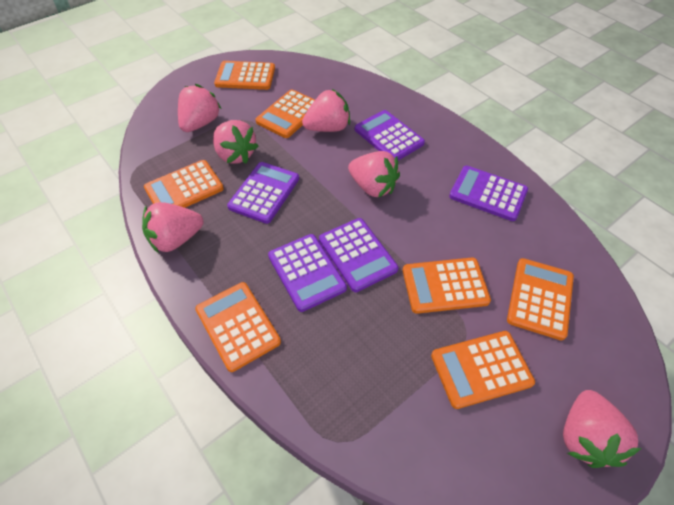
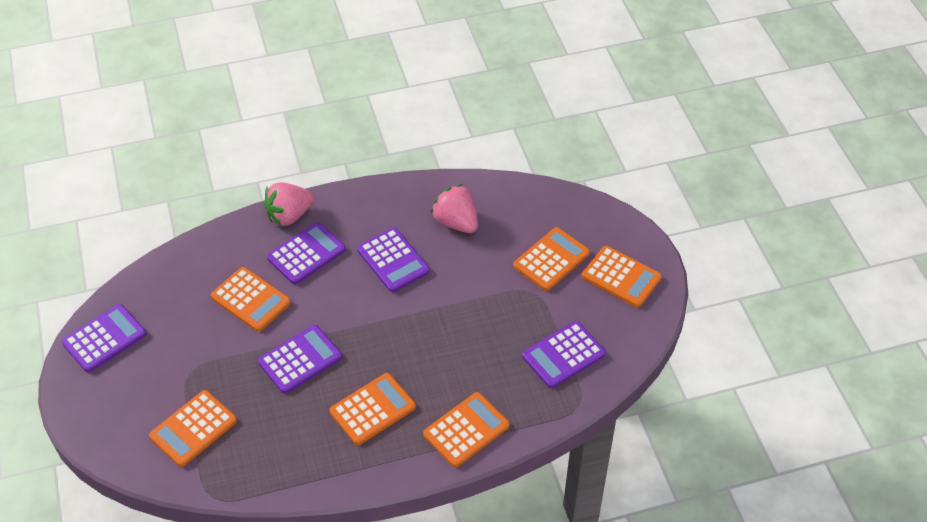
orange calculator: 7 -> 6
pink strawberry: 6 -> 2

